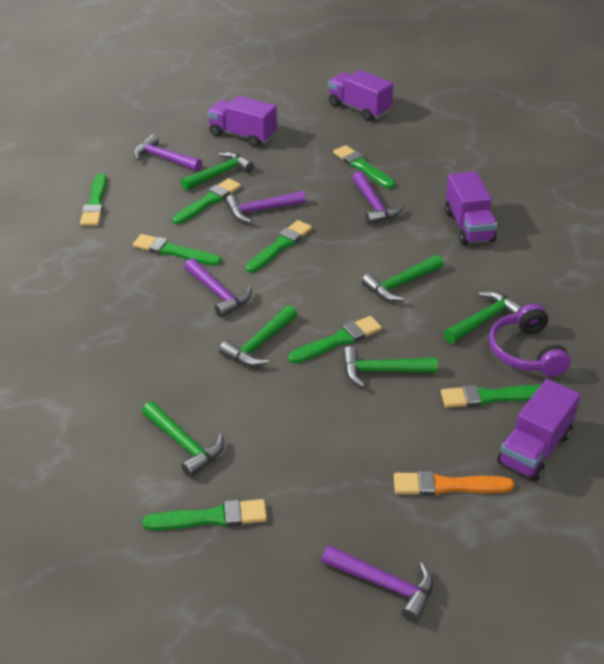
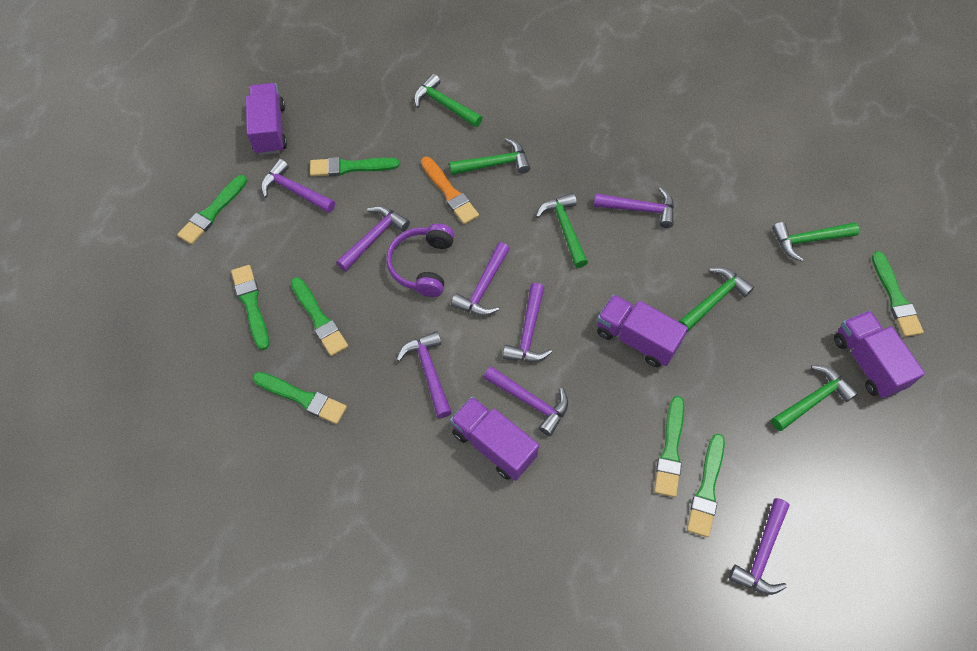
purple hammer: 5 -> 8

